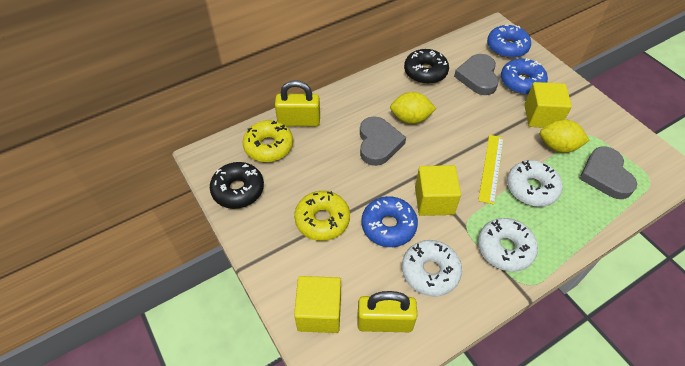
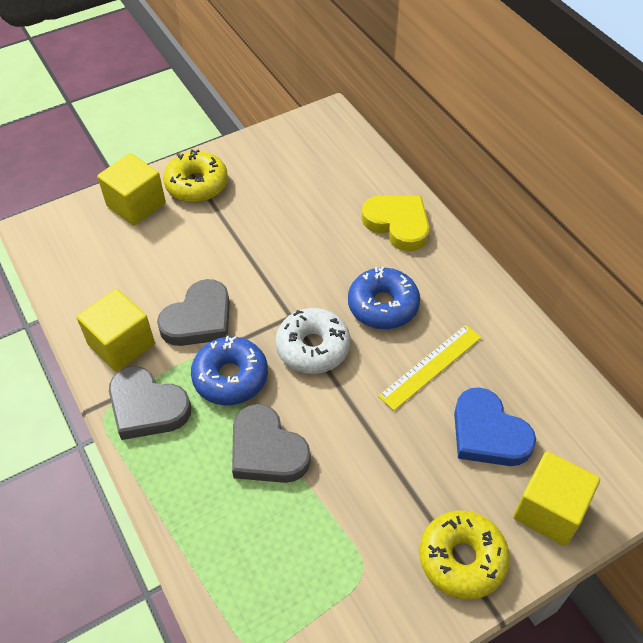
black donut: 2 -> 0
blue donut: 3 -> 2
blue heart: 0 -> 1
white donut: 3 -> 1
yellow heart: 0 -> 1
yellow lemon: 2 -> 0
yellow padlock: 2 -> 0

